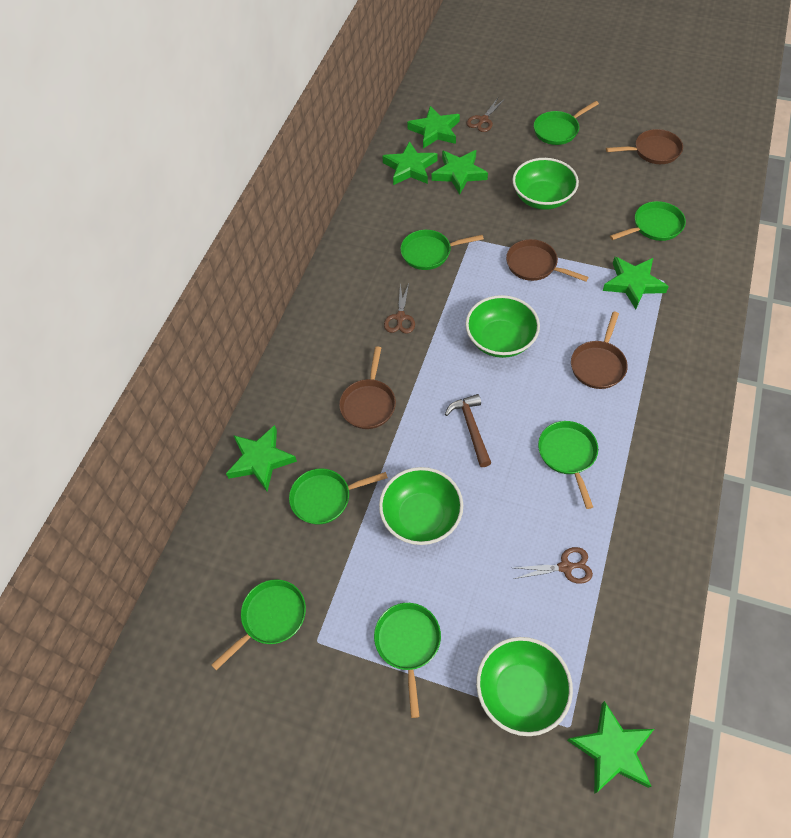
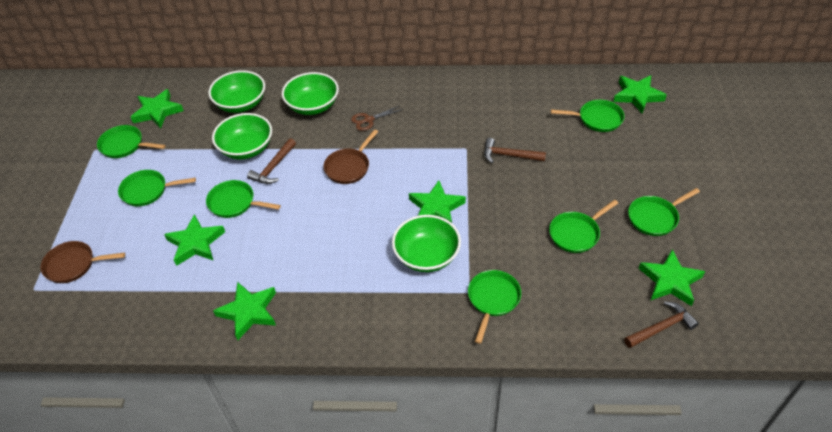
brown hammer: 1 -> 3
brown pan: 4 -> 2
brown scissors: 3 -> 1

